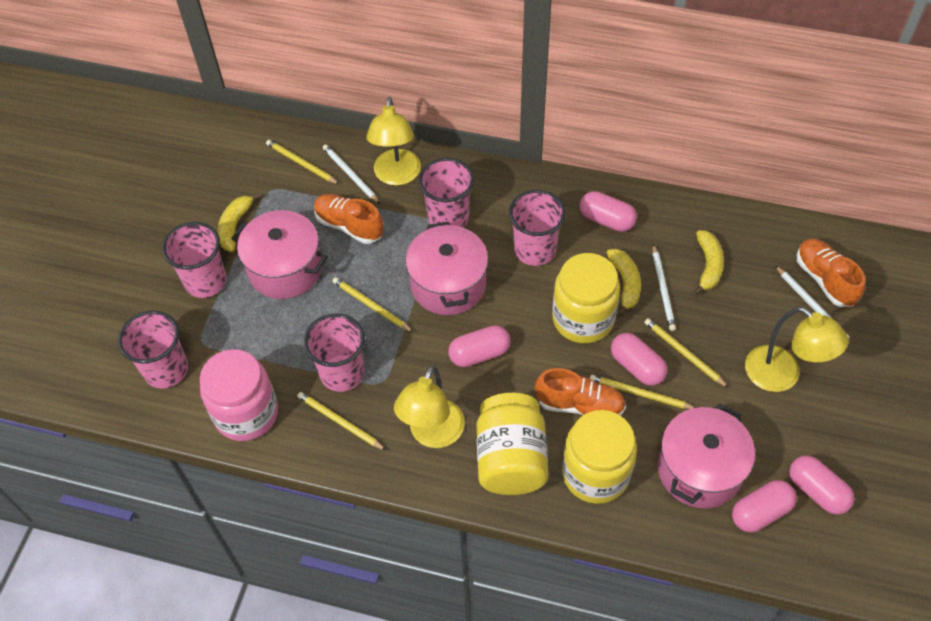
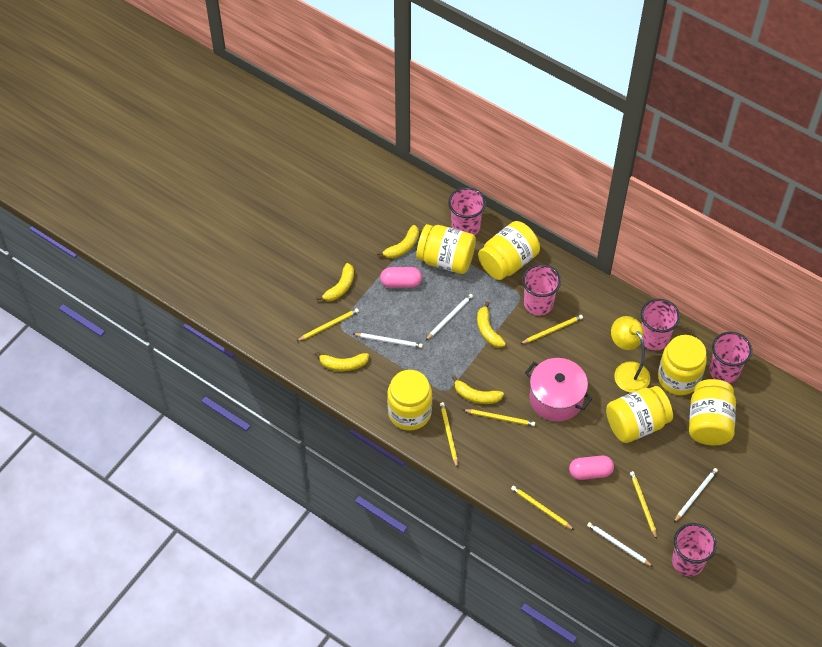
orange shoe: 3 -> 0
pink capsule: 5 -> 2
pink jar: 1 -> 0
pink pot: 3 -> 1
white pencil: 3 -> 4
yellow banana: 3 -> 5
yellow jar: 3 -> 6
yellow lamp: 3 -> 1
yellow pencil: 5 -> 6

